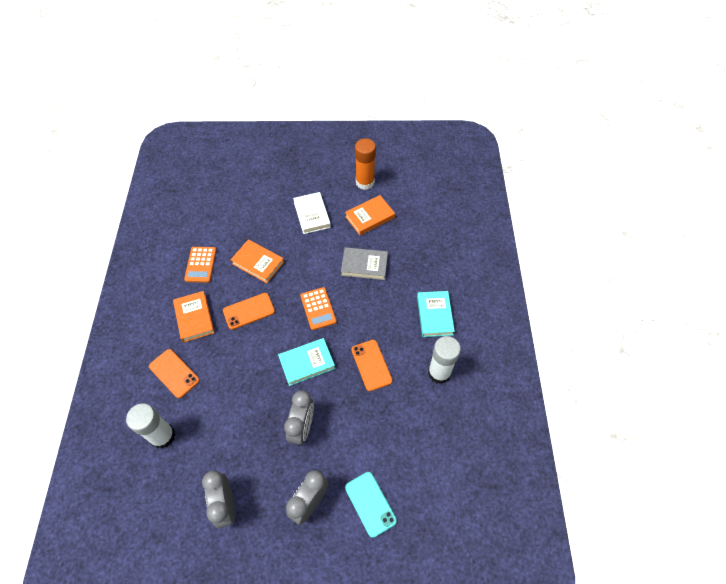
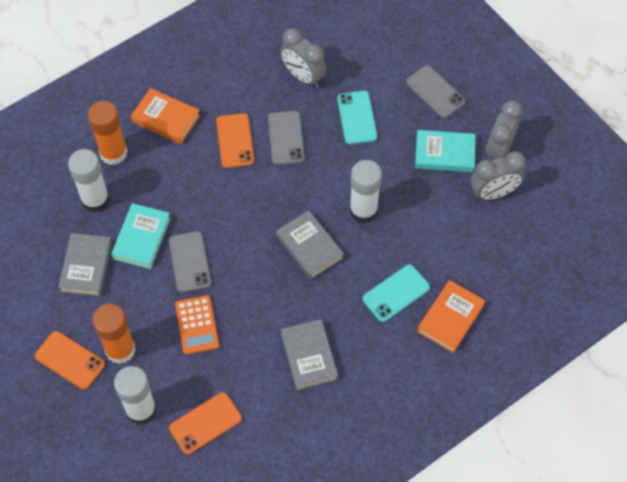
grey book: 1 -> 3
grey phone: 0 -> 3
orange book: 3 -> 2
orange calculator: 2 -> 1
orange glue stick: 1 -> 2
turquoise phone: 1 -> 2
white book: 1 -> 0
white glue stick: 2 -> 3

